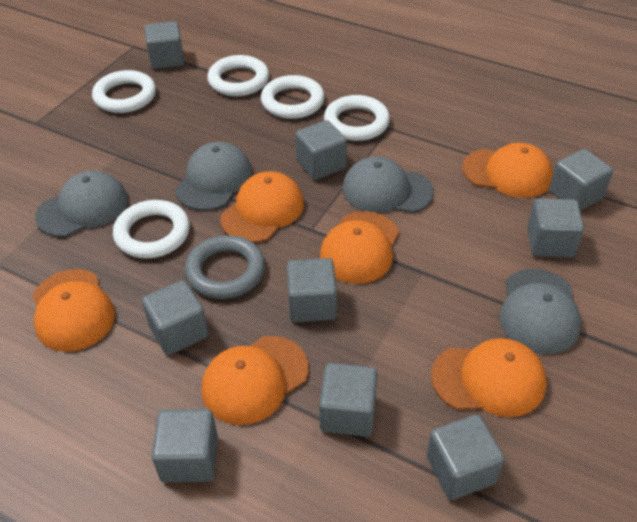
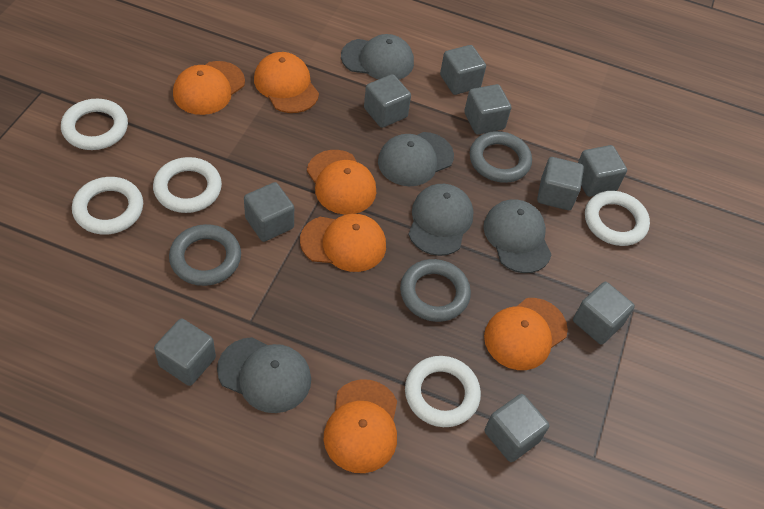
grey cap: 4 -> 5
grey ring: 1 -> 3

